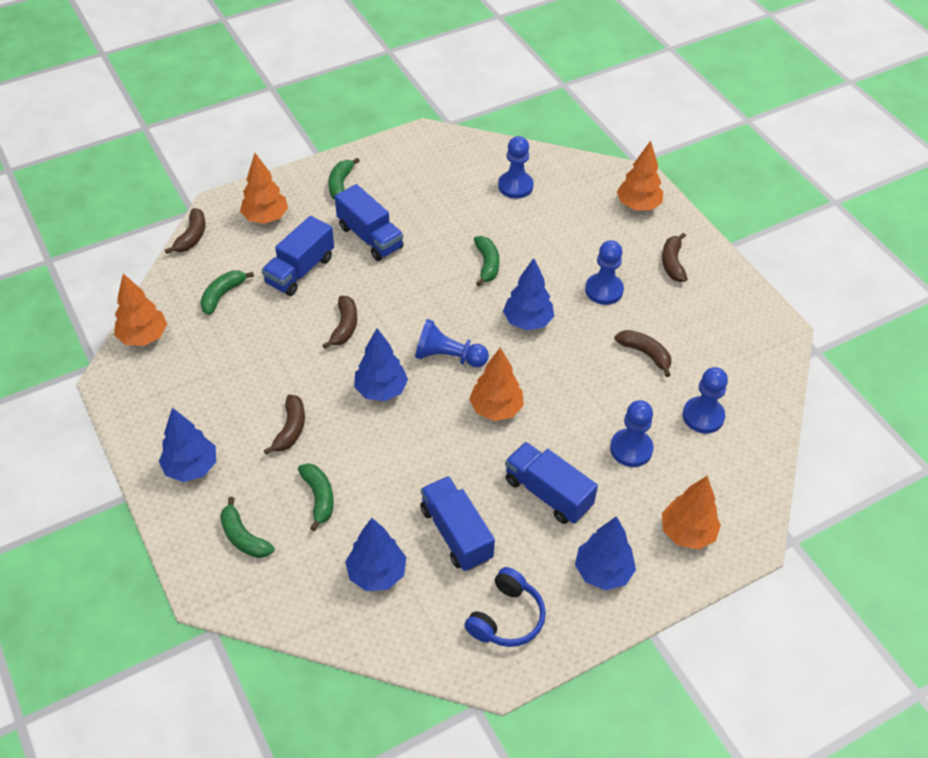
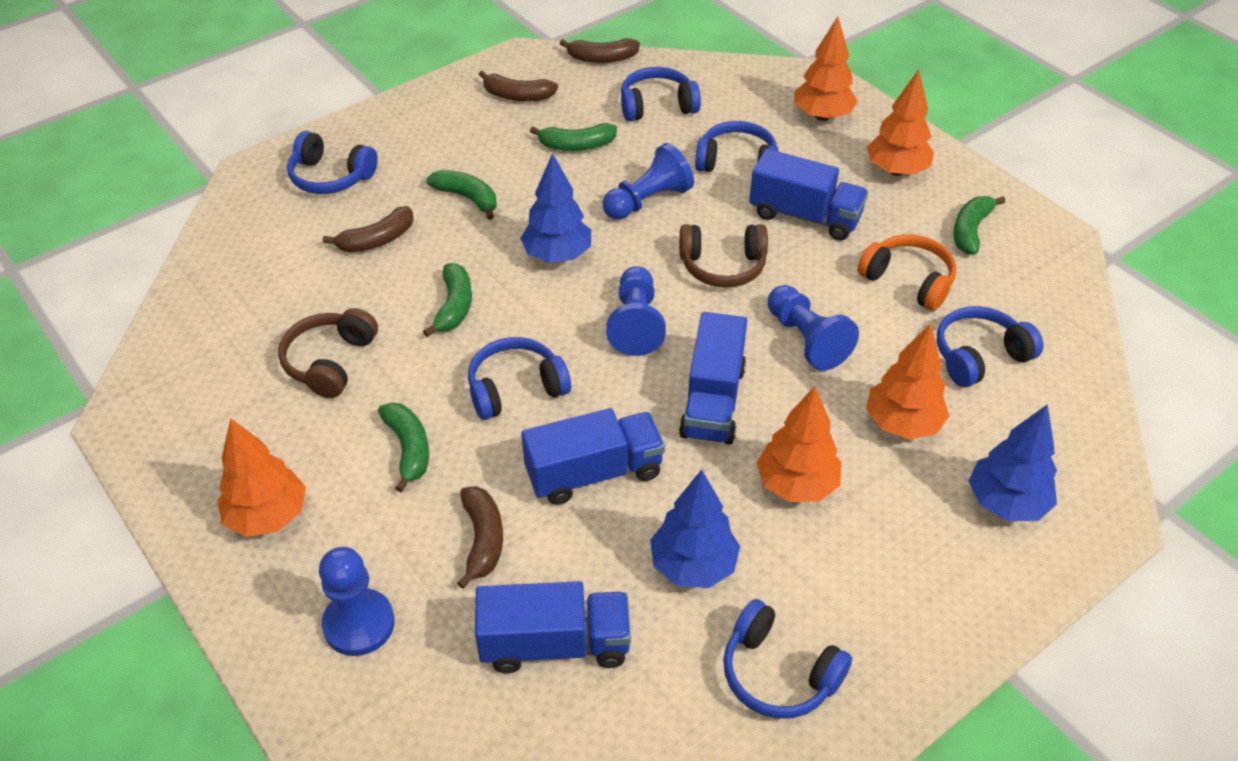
blue headphones: 1 -> 6
blue pawn: 5 -> 4
blue tree: 5 -> 3
brown banana: 5 -> 4
brown headphones: 0 -> 2
orange headphones: 0 -> 1

